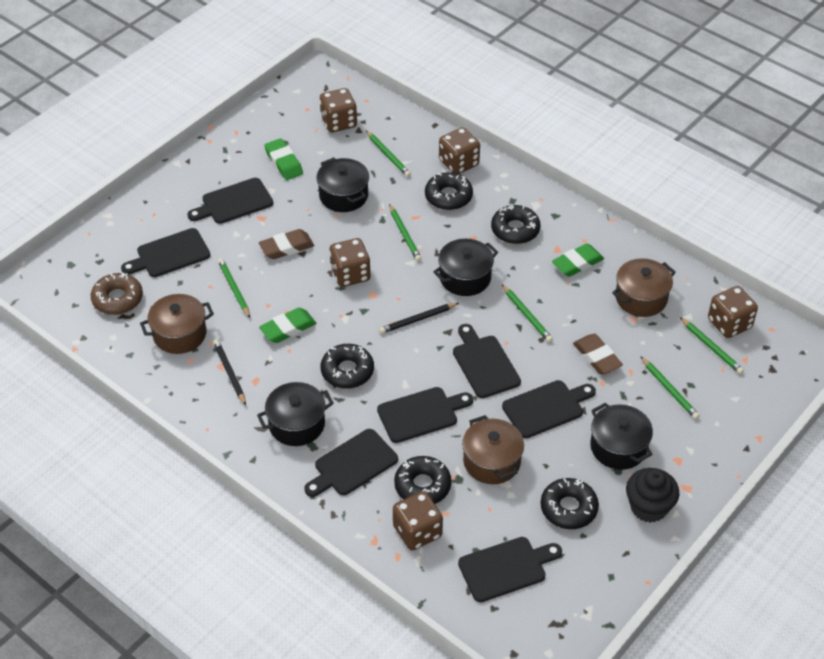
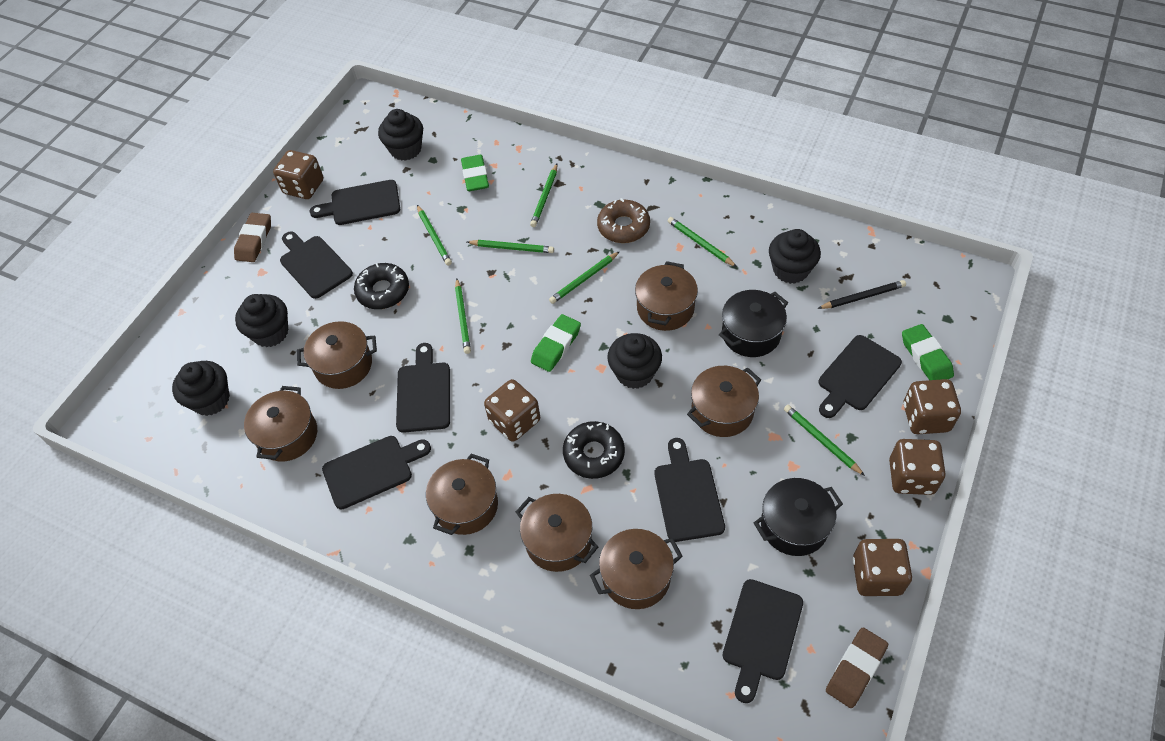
black cupcake: 1 -> 5
black donut: 5 -> 2
black pencil: 2 -> 1
black pot: 4 -> 2
brown pot: 3 -> 7
green pencil: 6 -> 7

